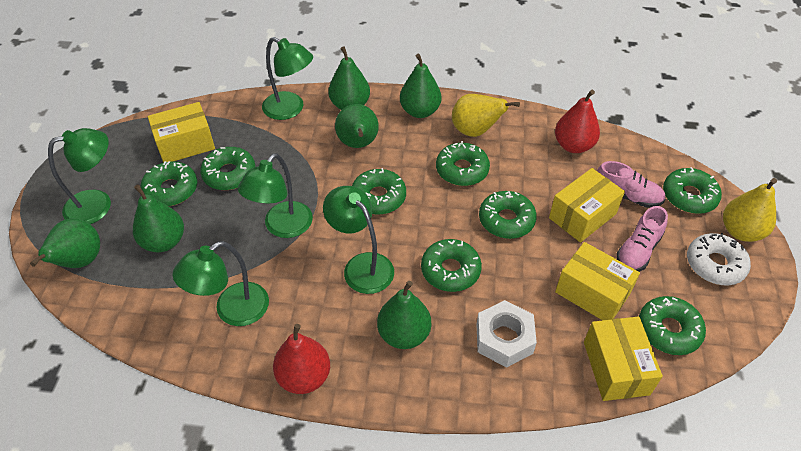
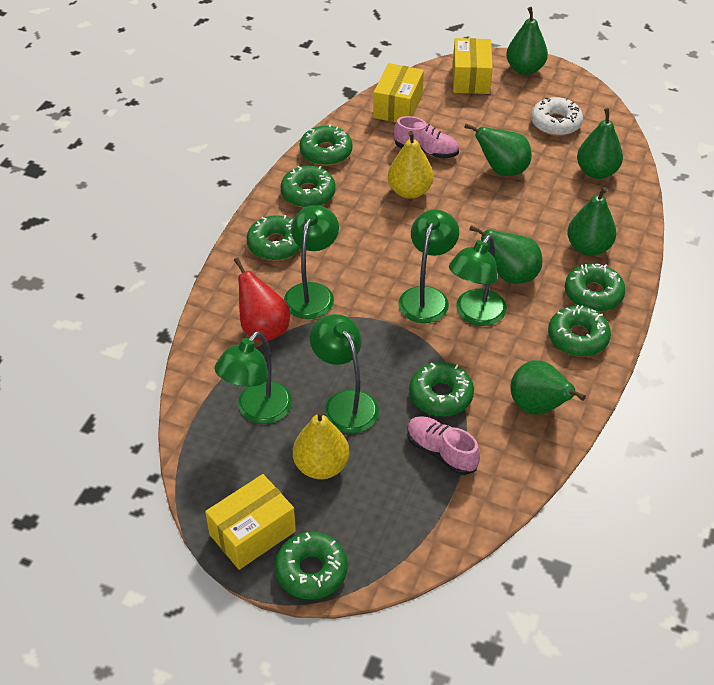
green donut: 8 -> 7
red pear: 2 -> 1
white nut: 1 -> 0
yellow box: 4 -> 3

